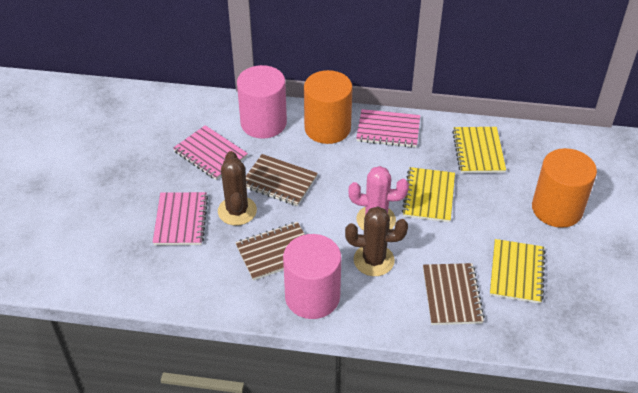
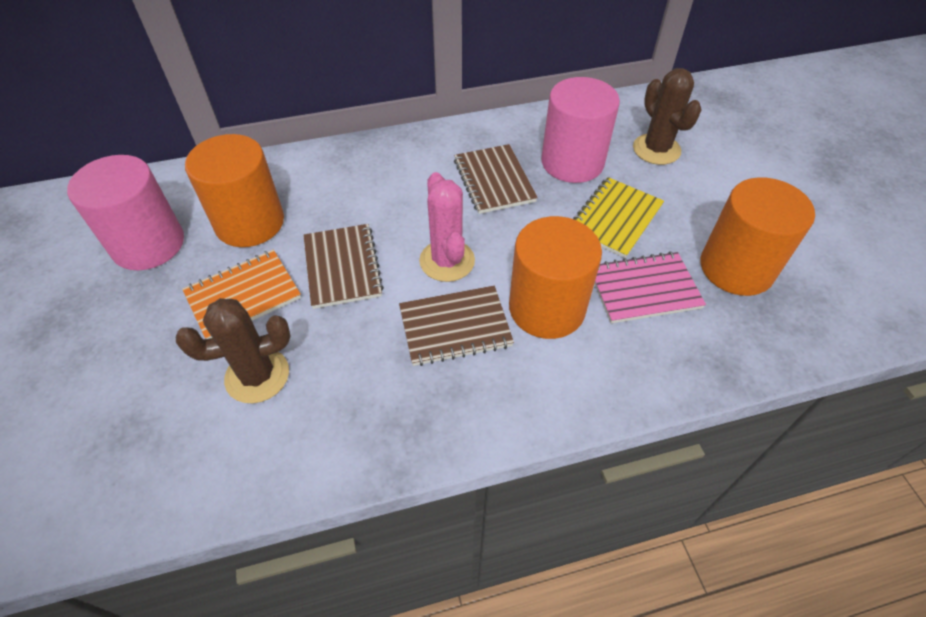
orange cylinder: 2 -> 3
orange notebook: 0 -> 1
pink notebook: 3 -> 1
yellow notebook: 3 -> 1

